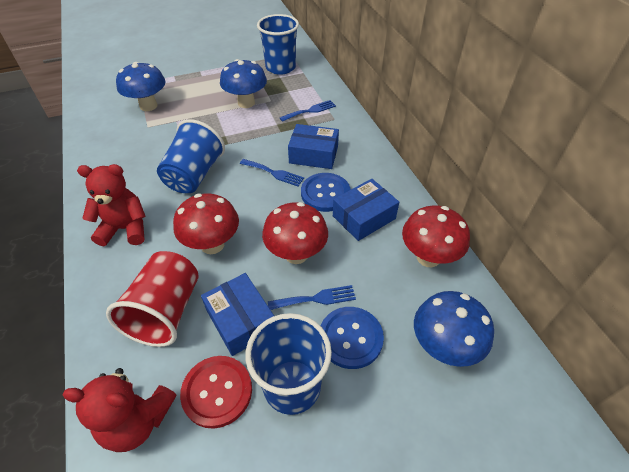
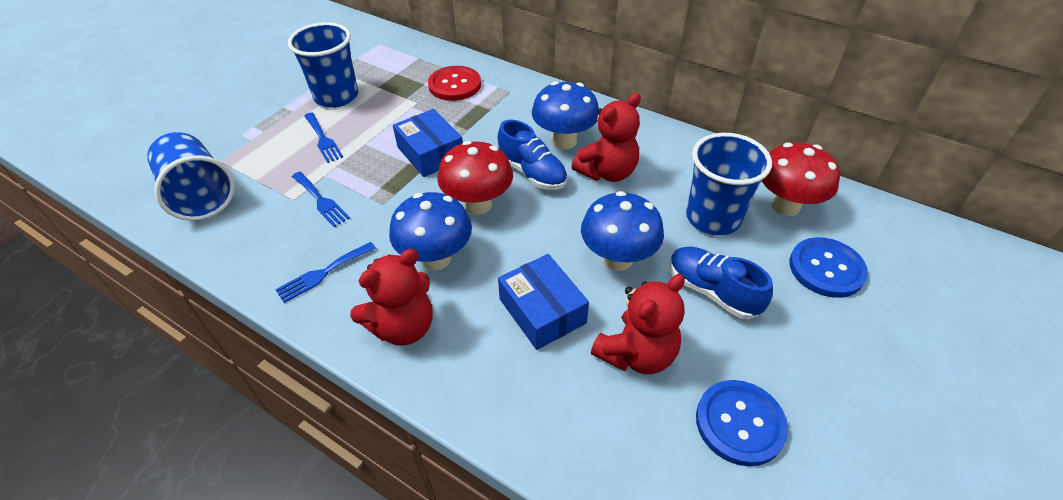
blue box: 3 -> 2
blue shoe: 0 -> 2
red cup: 1 -> 0
red mushroom: 3 -> 2
red teddy bear: 2 -> 3

